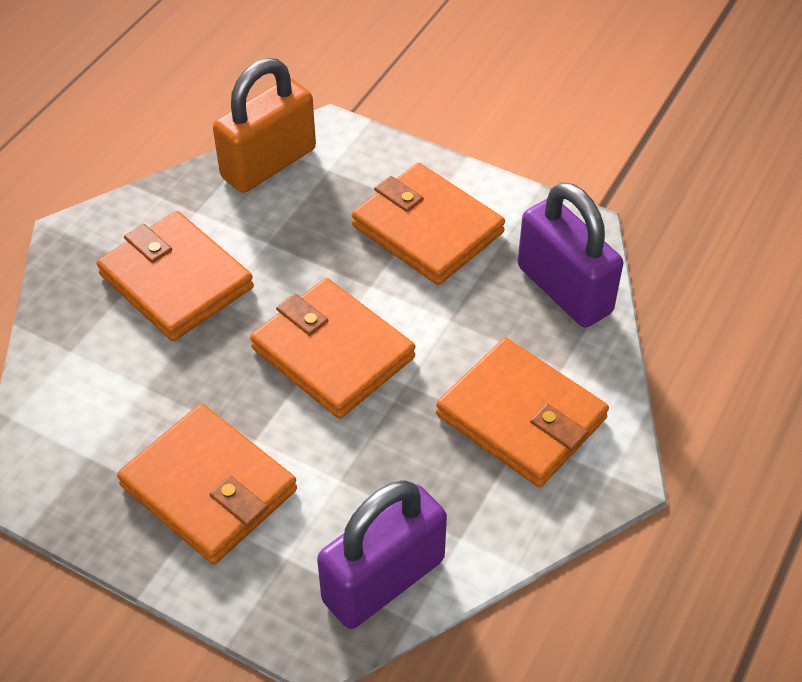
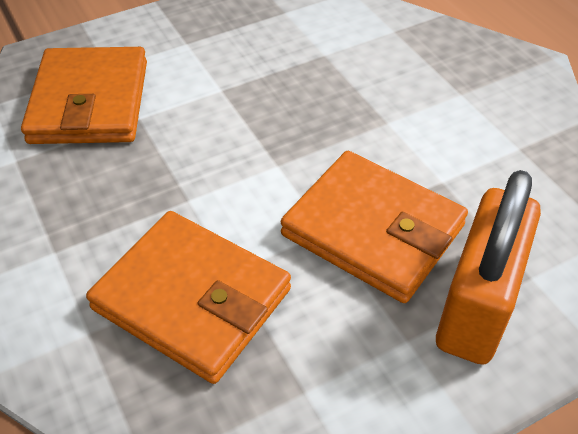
orange wallet: 5 -> 3
purple padlock: 2 -> 0

